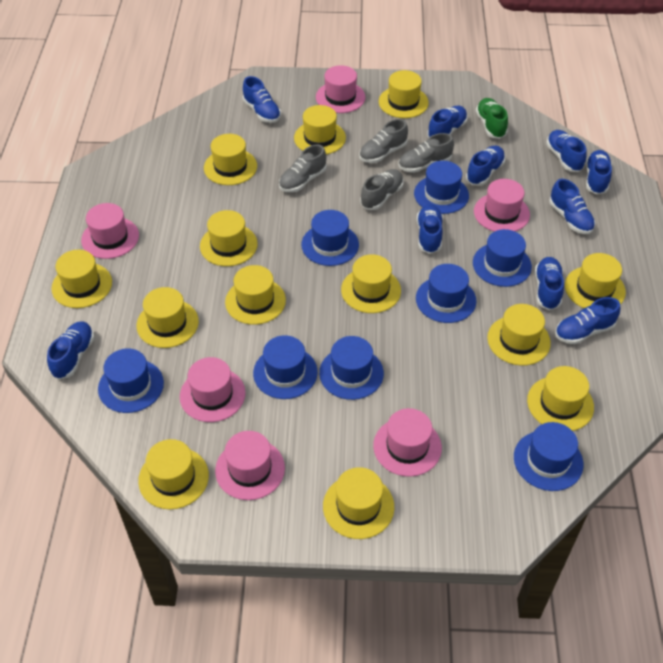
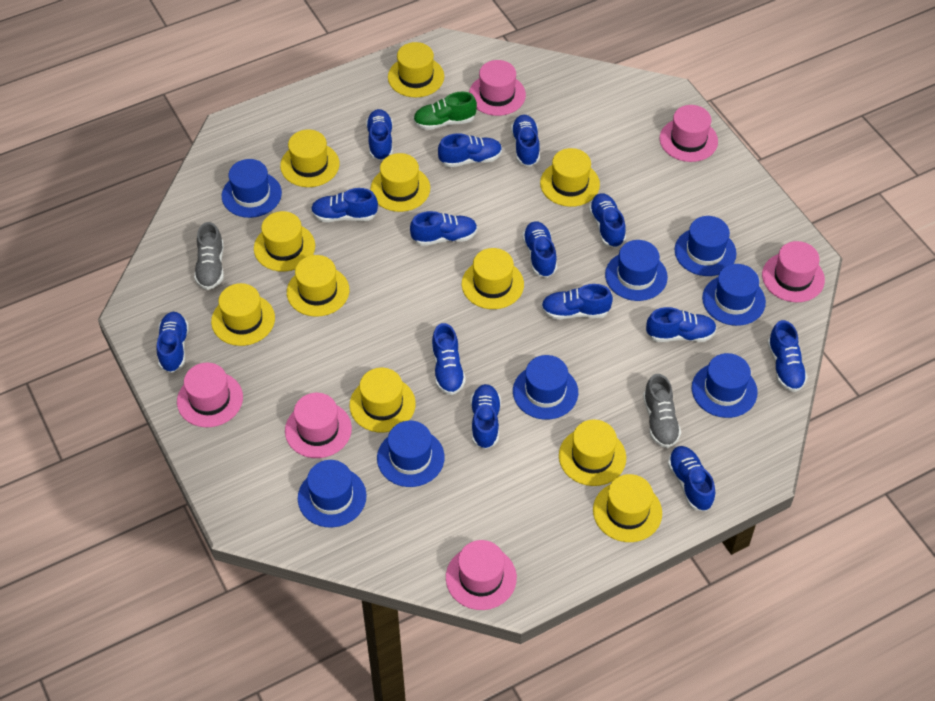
blue shoe: 10 -> 14
grey shoe: 4 -> 2
yellow hat: 13 -> 11

